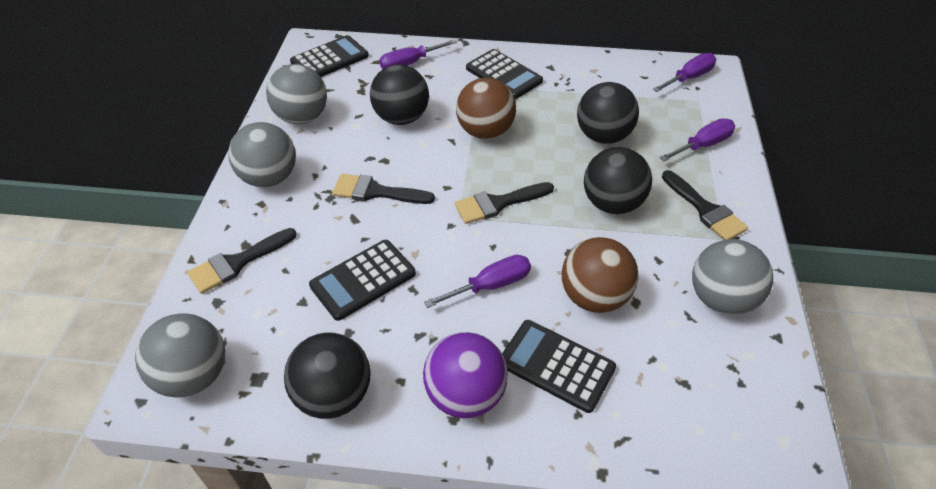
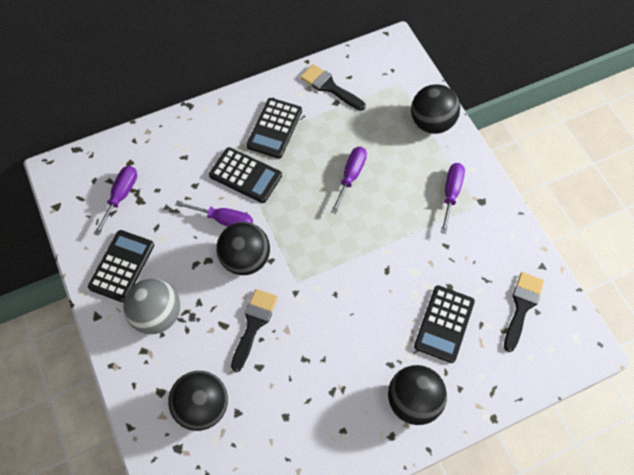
black brush: 4 -> 3
brown ball: 2 -> 0
grey ball: 4 -> 1
purple ball: 1 -> 0

